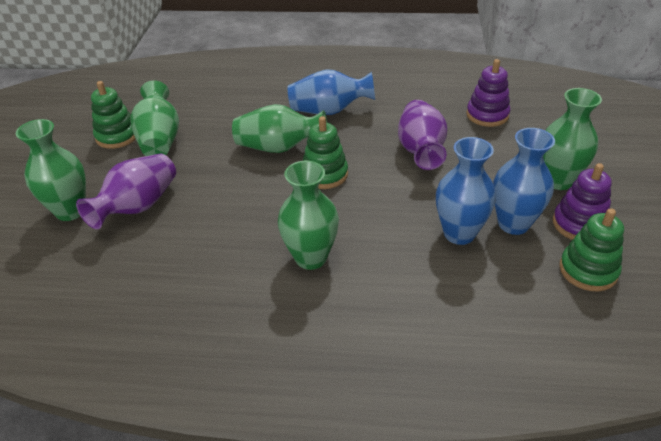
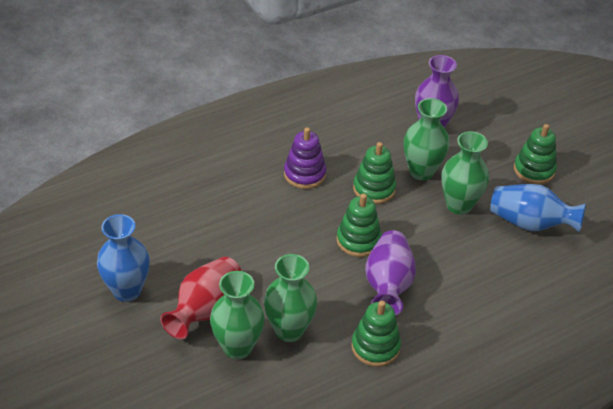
blue vase: 3 -> 2
green stacking toy: 3 -> 4
green vase: 5 -> 4
purple stacking toy: 2 -> 1
red vase: 0 -> 1

